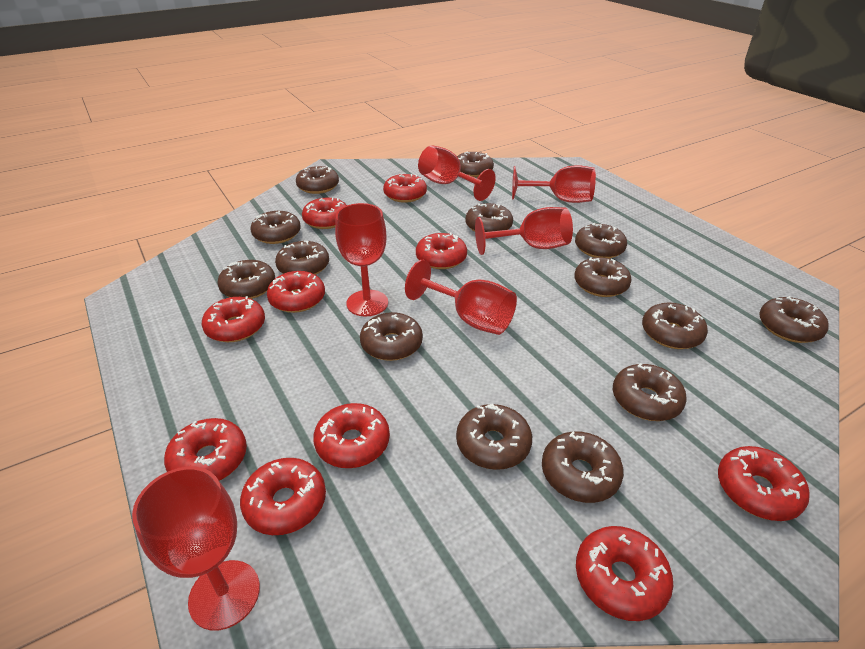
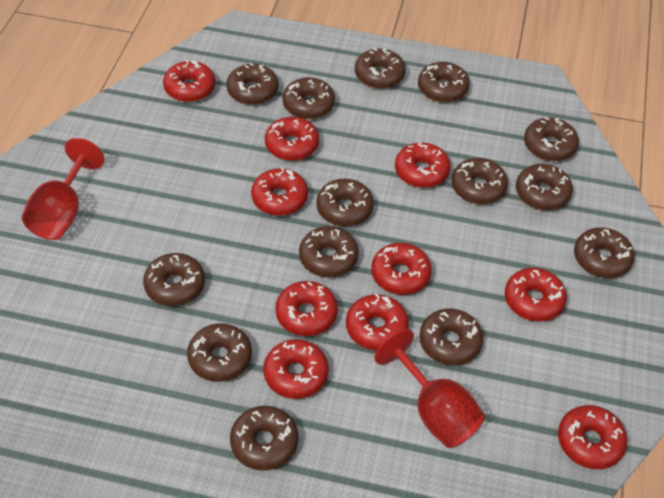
red goblet: 6 -> 2

